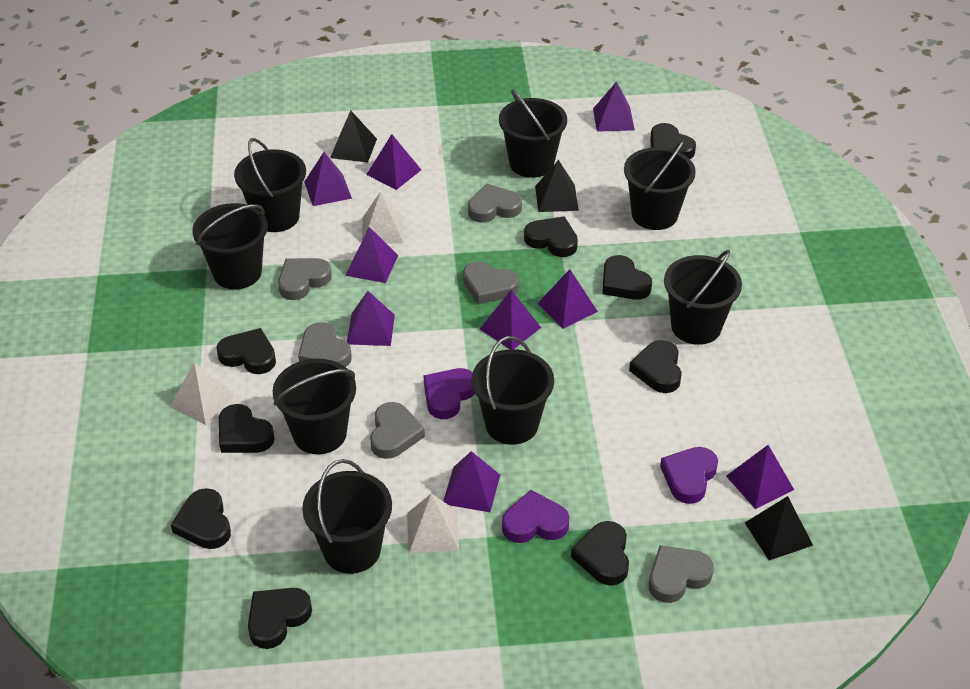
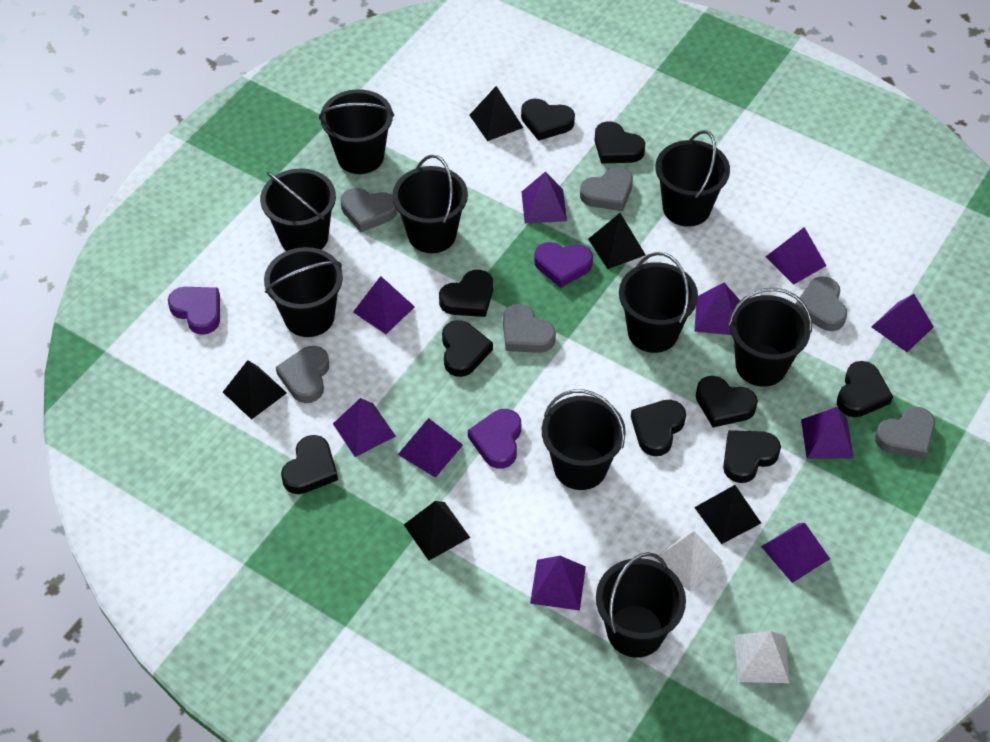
black bucket: 8 -> 9
black pyramid: 3 -> 5
purple pyramid: 9 -> 10
white pyramid: 3 -> 2

